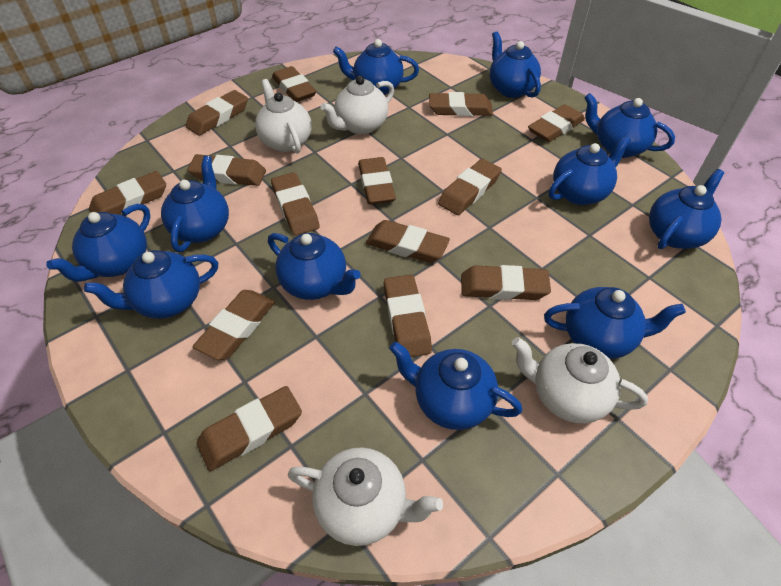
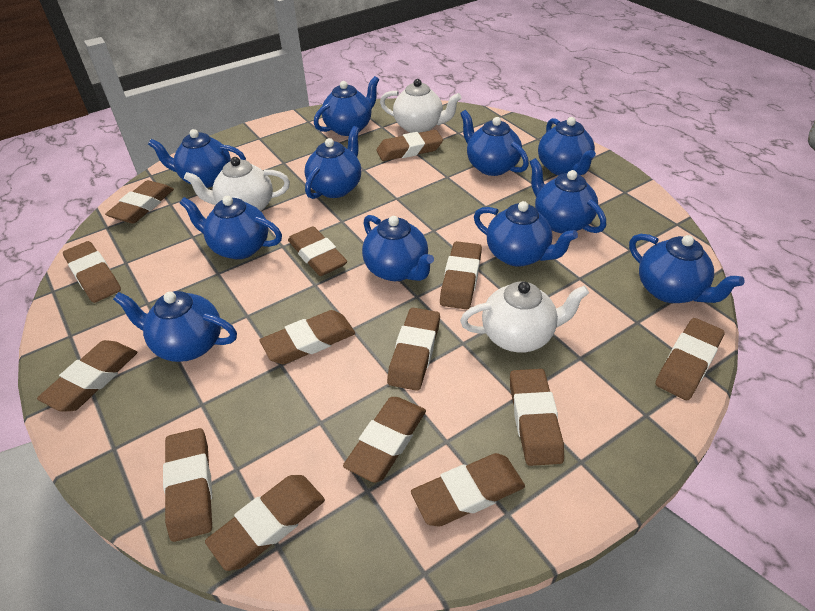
white teapot: 4 -> 3

